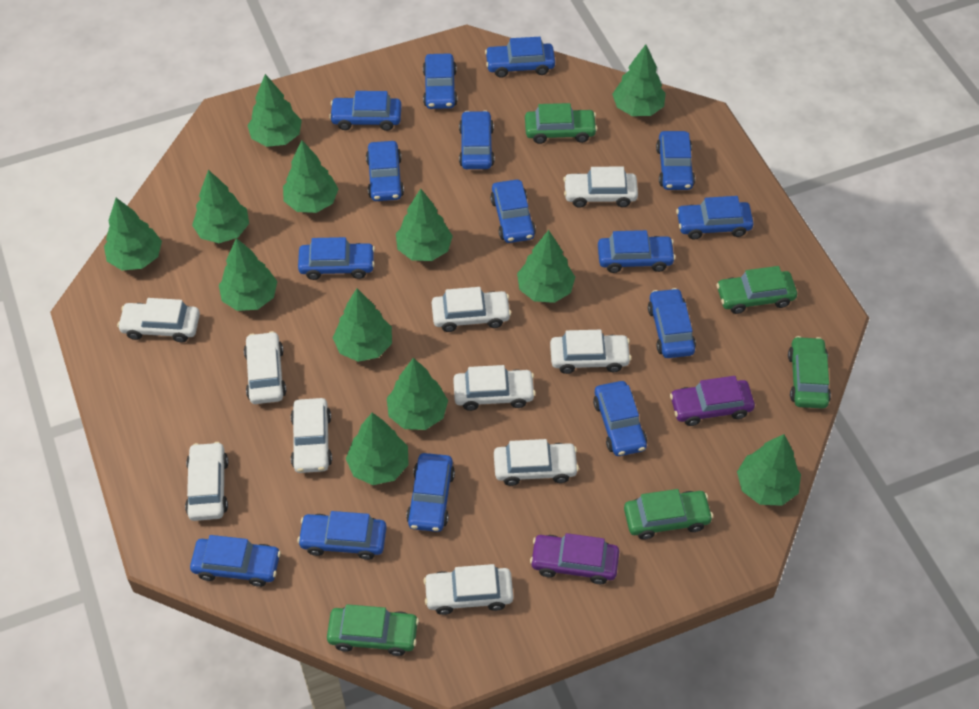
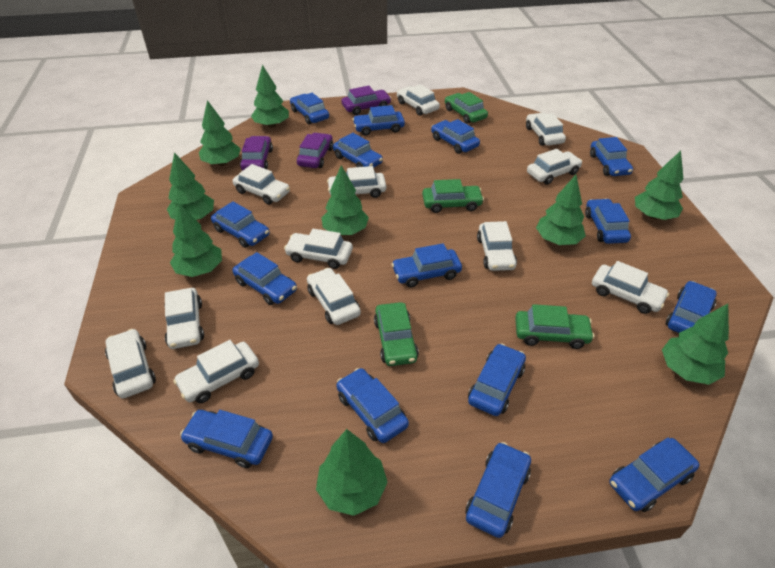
green car: 5 -> 4
green tree: 12 -> 9
purple car: 2 -> 3
white car: 10 -> 12

